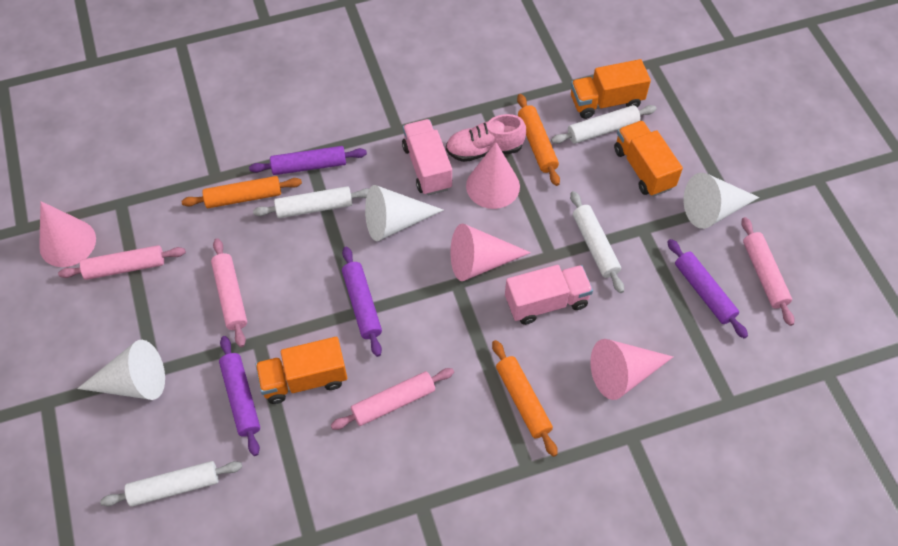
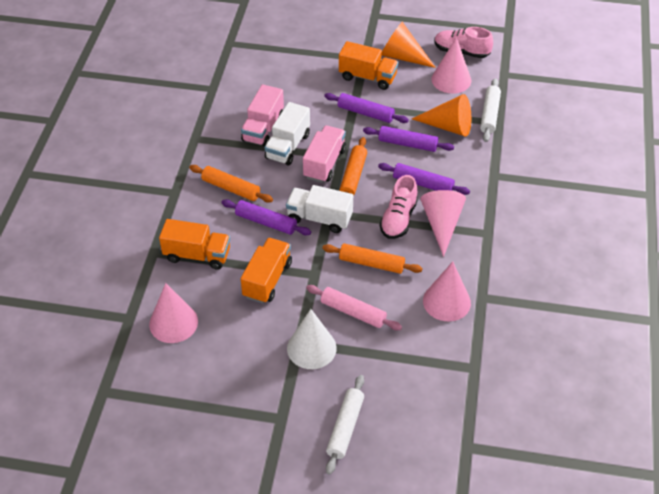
orange cone: 0 -> 2
pink rolling pin: 4 -> 1
pink shoe: 1 -> 2
white cone: 3 -> 1
white rolling pin: 4 -> 2
white truck: 0 -> 2

